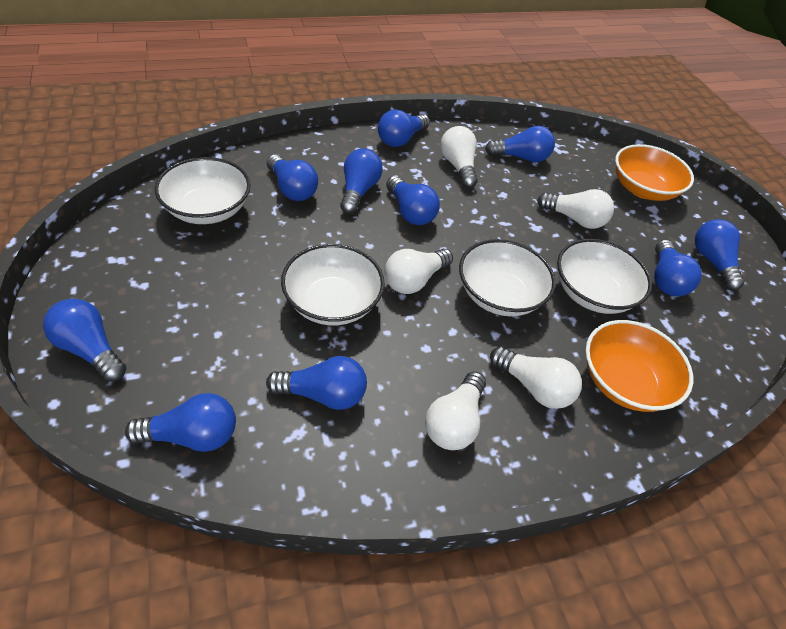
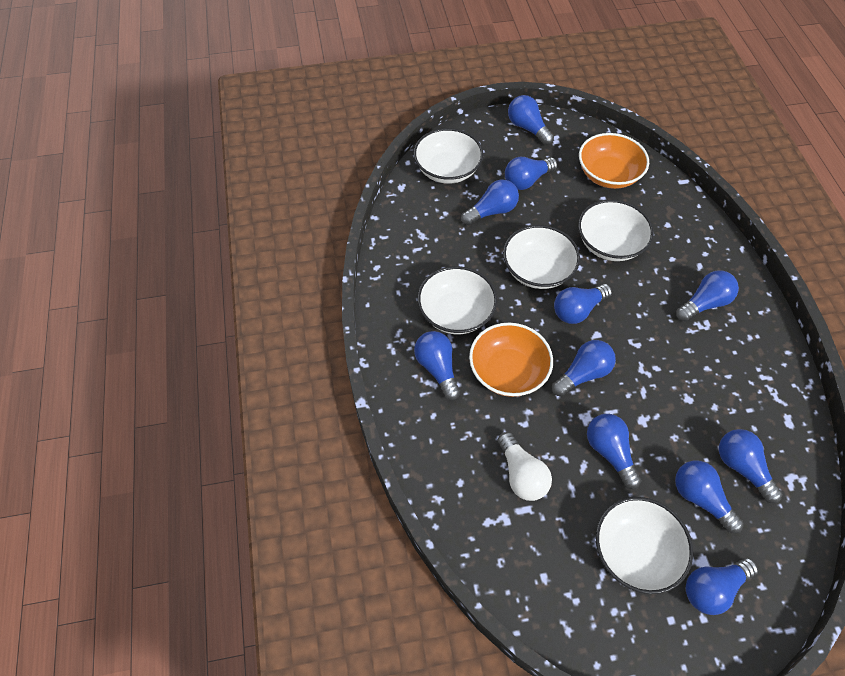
blue light bulb: 10 -> 11
white bowl: 4 -> 5
white light bulb: 5 -> 1

